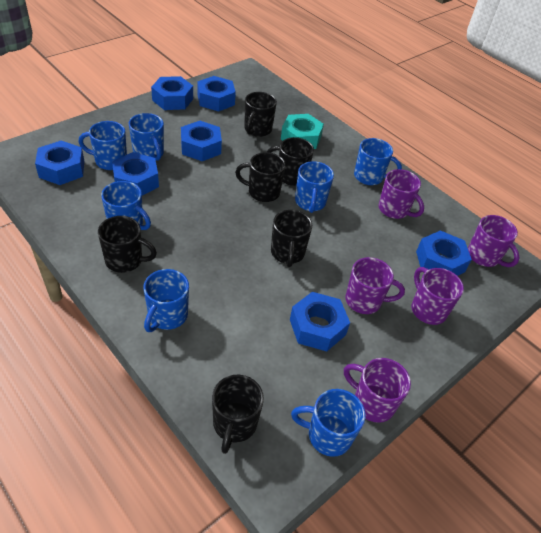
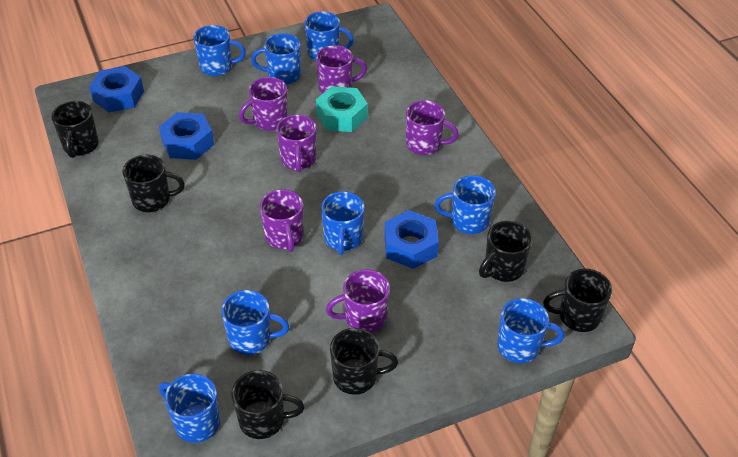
blue mug: 7 -> 8
blue nut: 7 -> 3
purple mug: 5 -> 6

